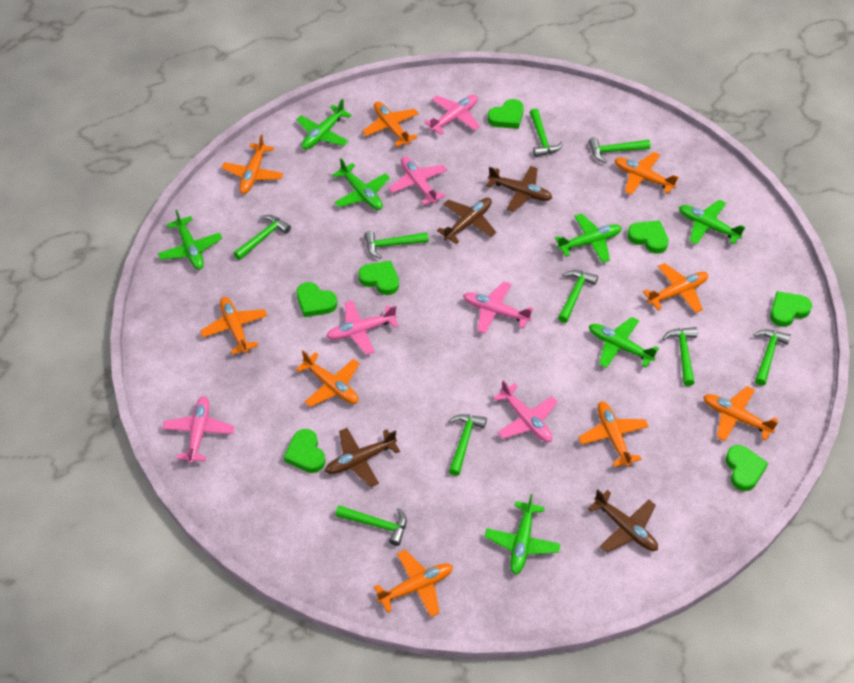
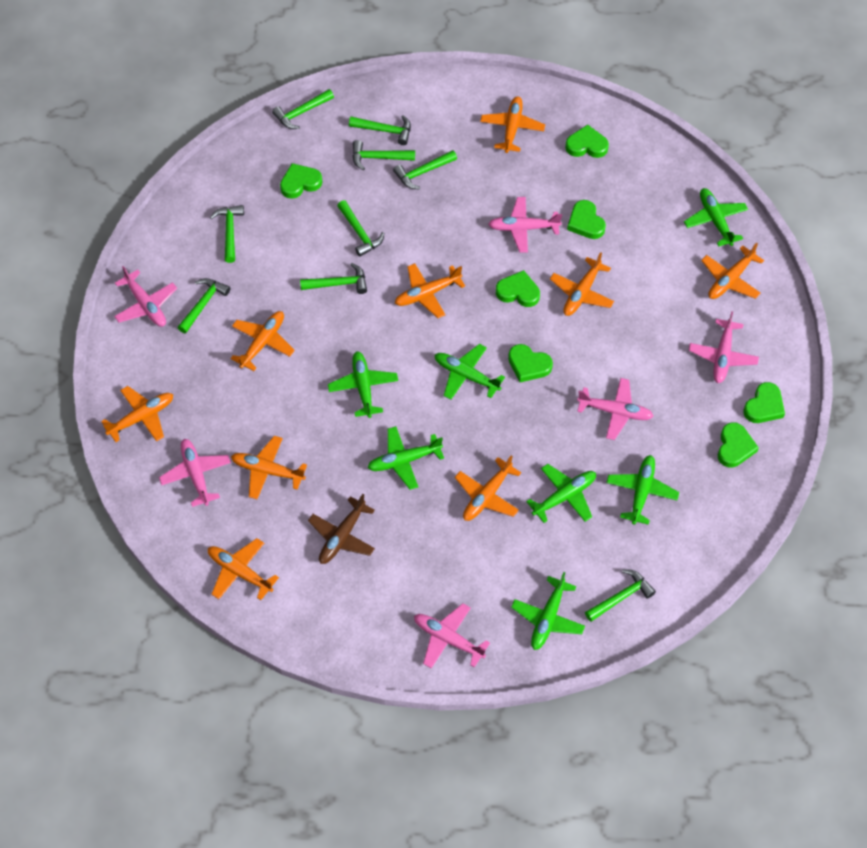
brown plane: 4 -> 1

